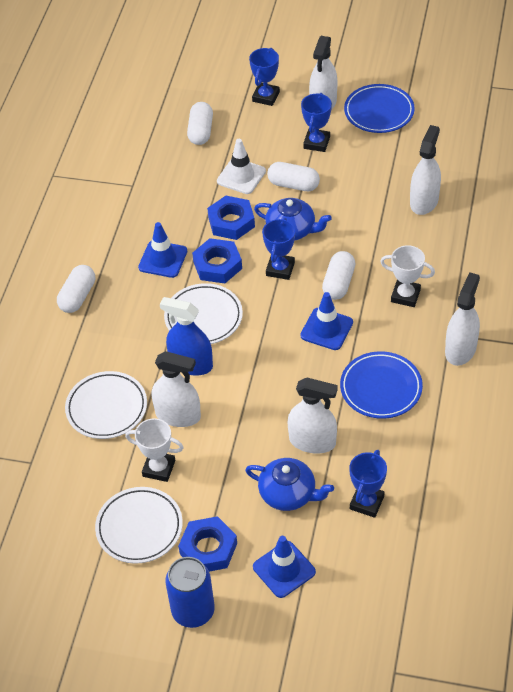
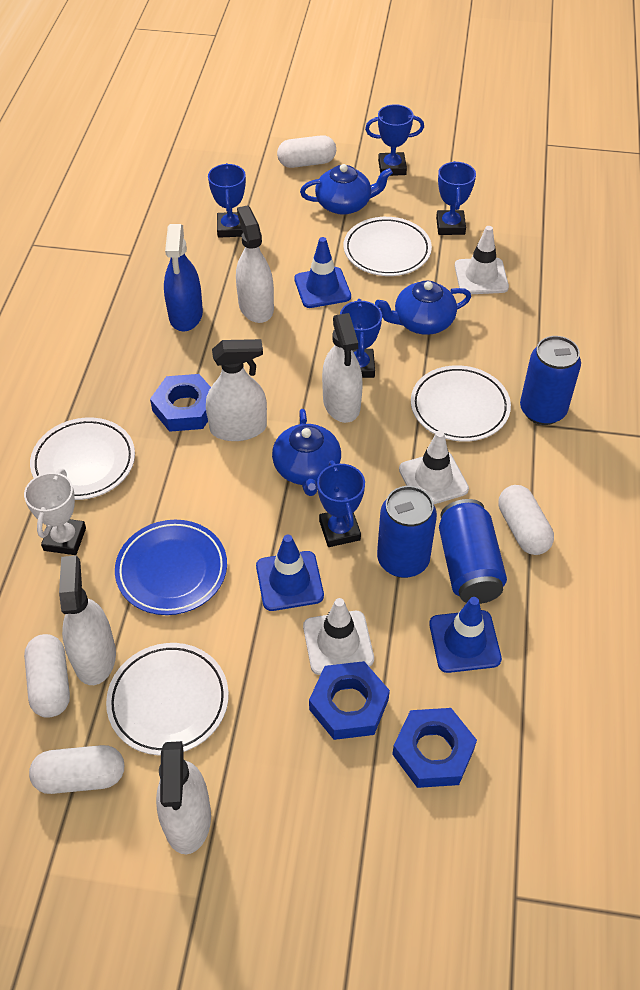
blue can: 1 -> 3
blue plate: 2 -> 1
blue teapot: 2 -> 3
blue trophy: 4 -> 5
white plate: 3 -> 4
white traffic cone: 1 -> 3
white trophy: 2 -> 1

